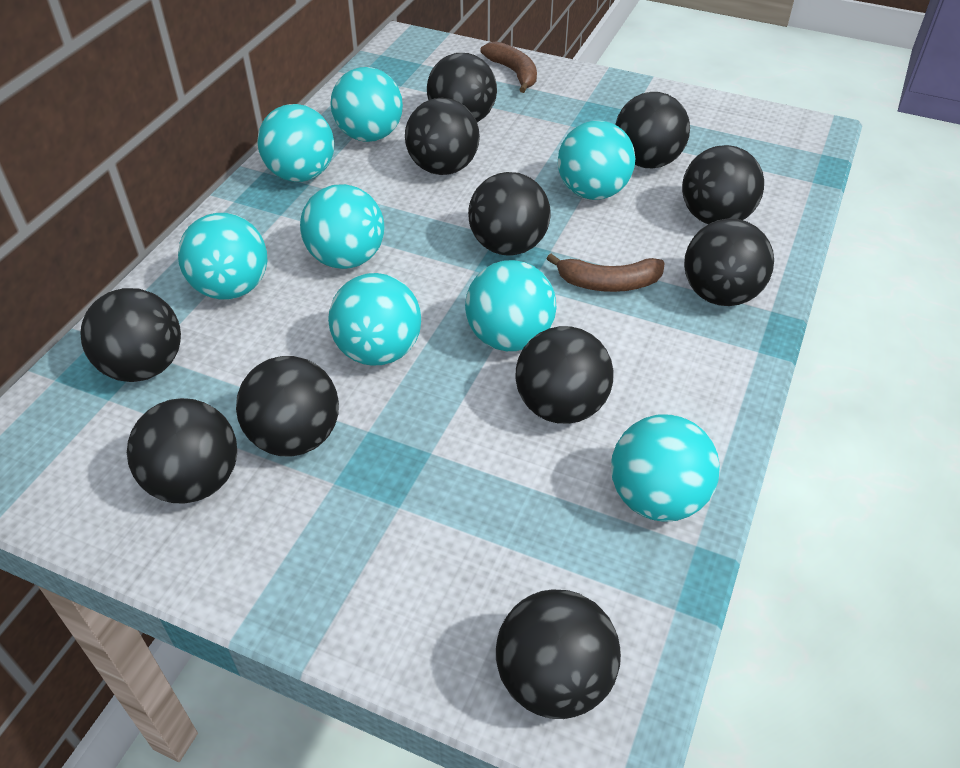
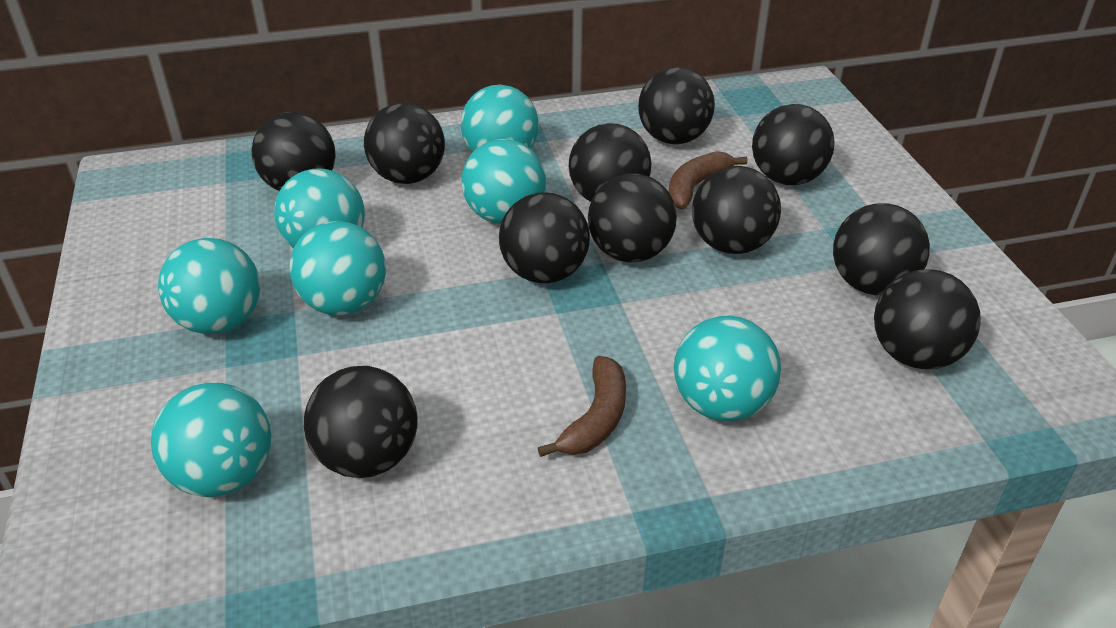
turquoise ball: 8 -> 7

